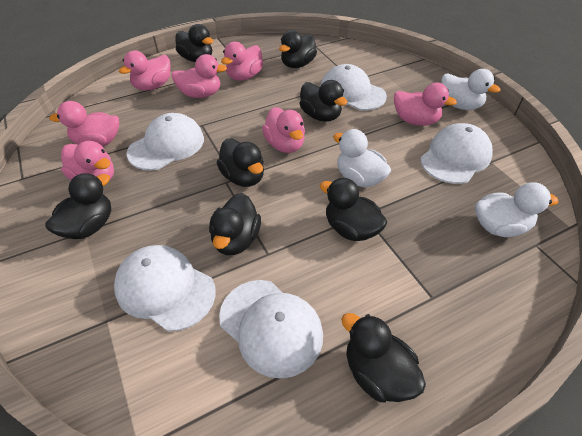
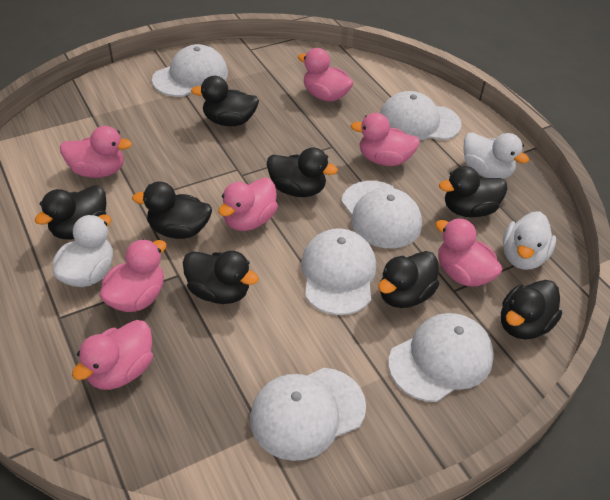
white cap: 5 -> 6

